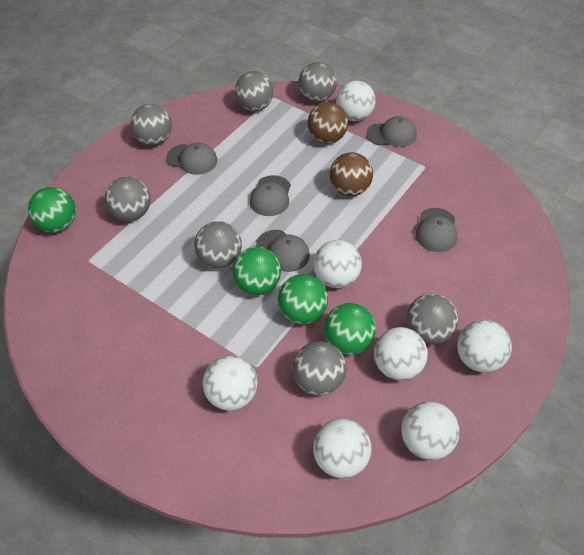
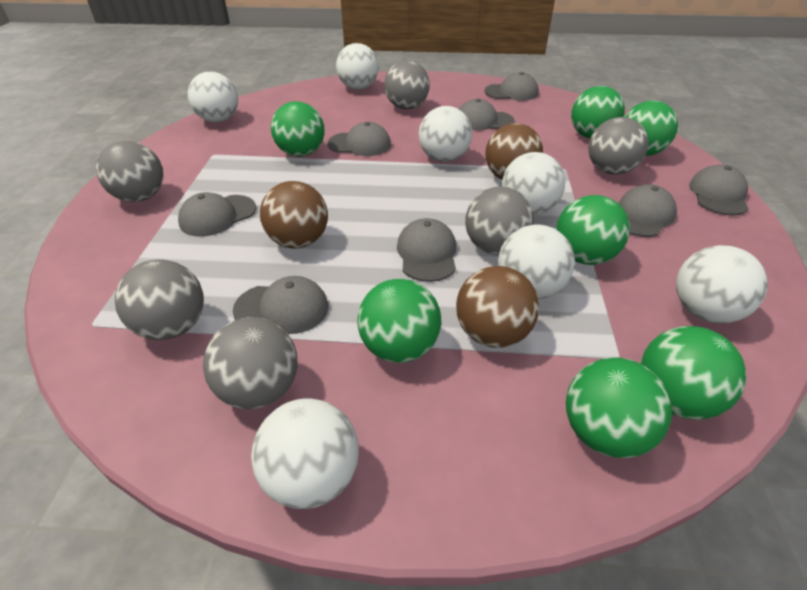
brown ball: 2 -> 3
green ball: 4 -> 7
grey ball: 7 -> 6
grey cap: 5 -> 8

